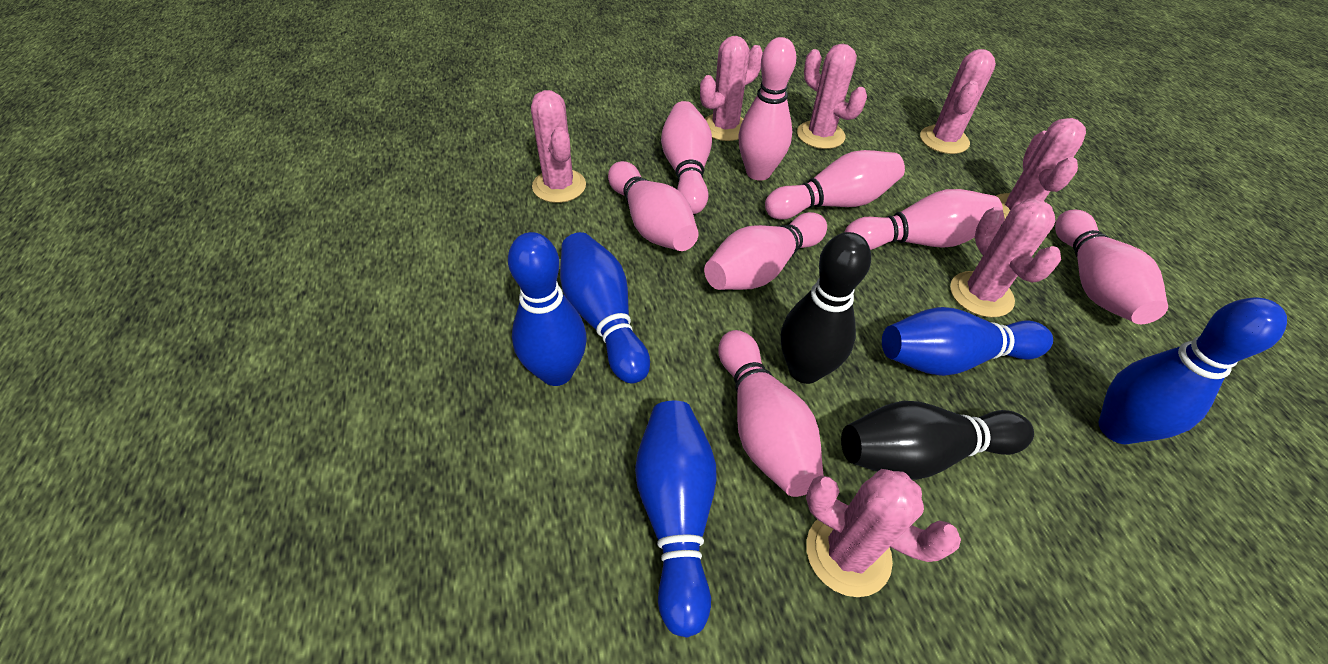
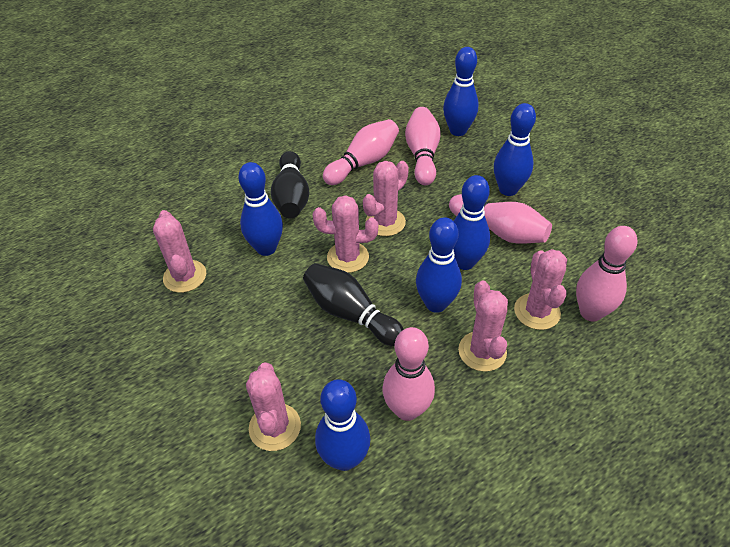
blue bowling pin: 5 -> 6
pink bowling pin: 8 -> 5
pink cactus: 7 -> 6

